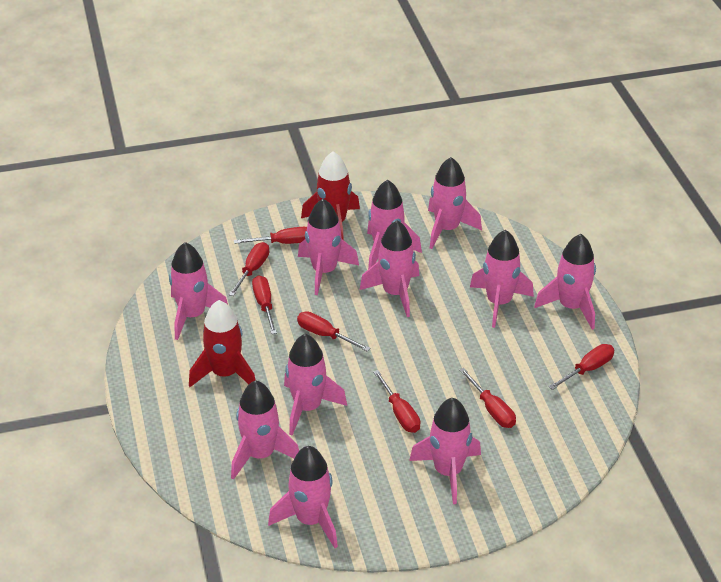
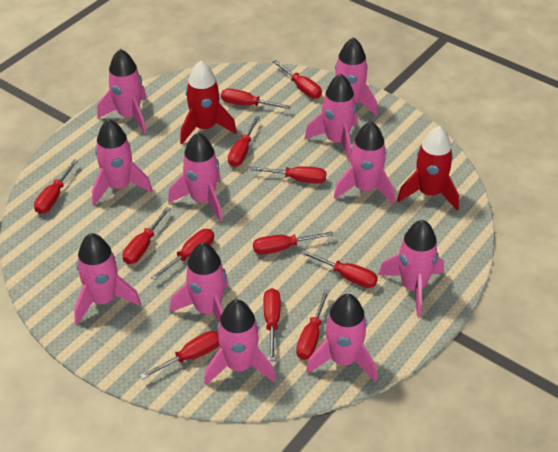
red screwdriver: 7 -> 12

